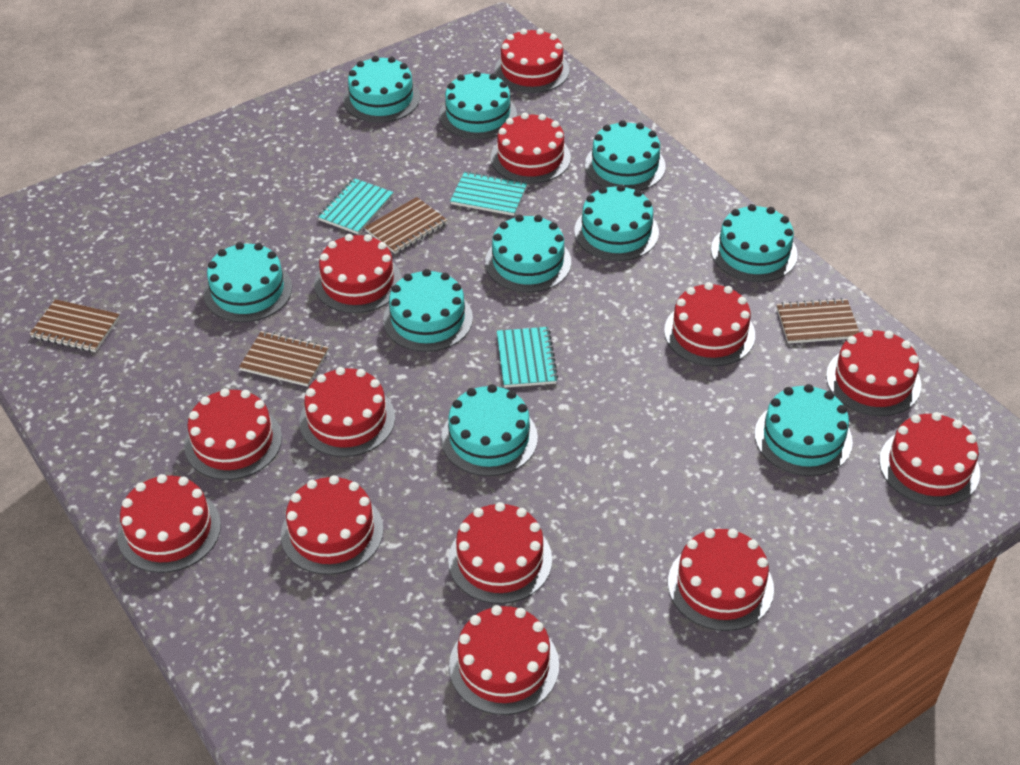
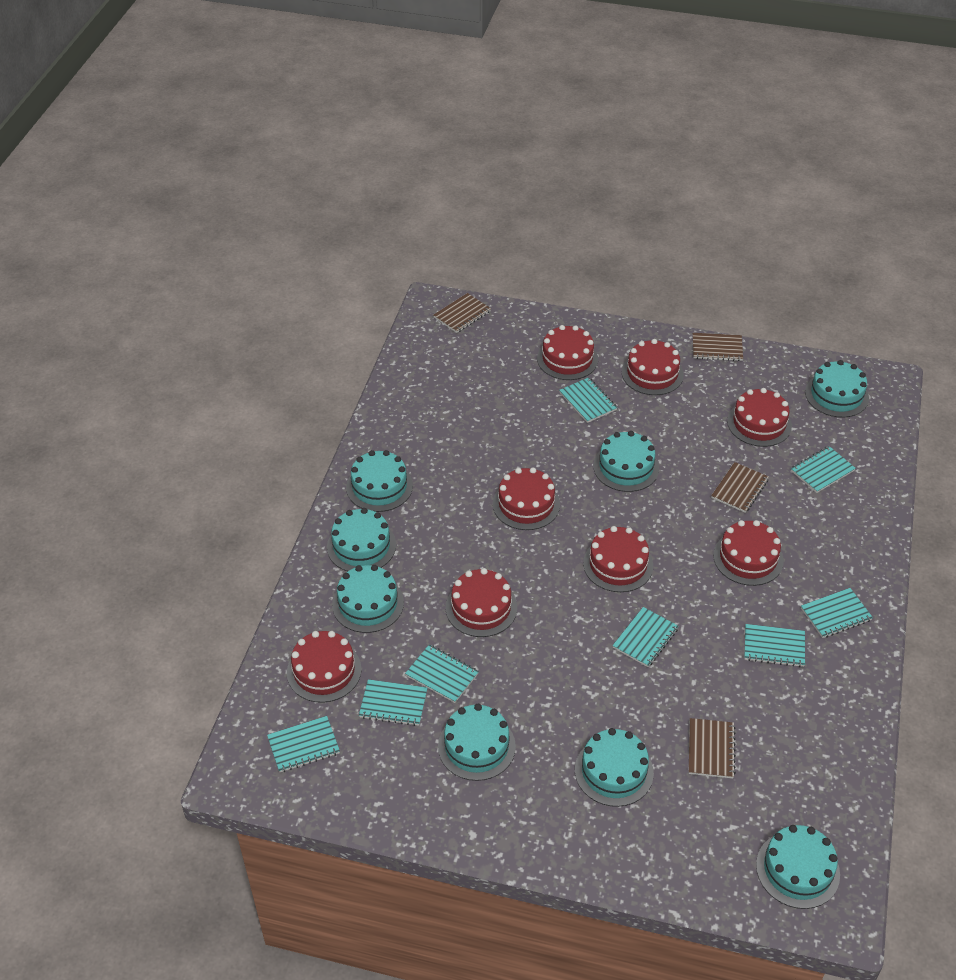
red cake: 13 -> 8
turquoise cake: 10 -> 8
turquoise notebook: 3 -> 8

